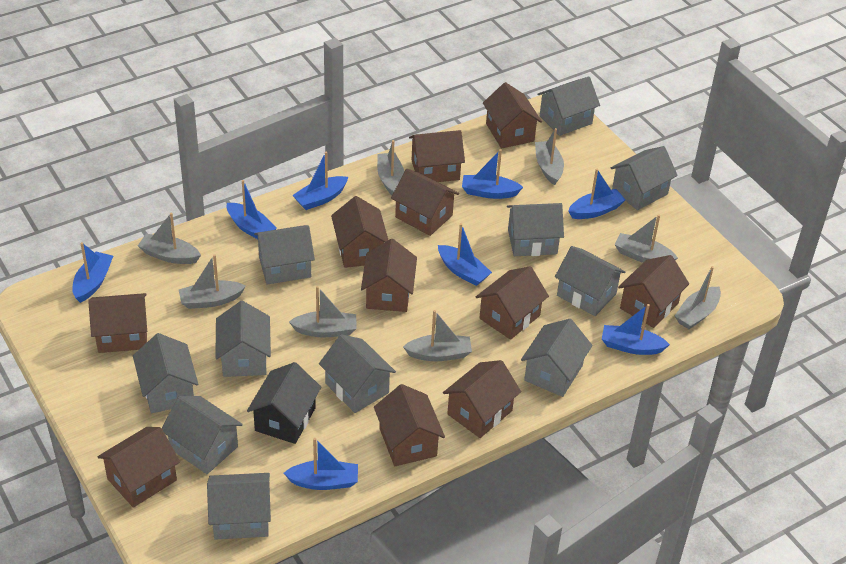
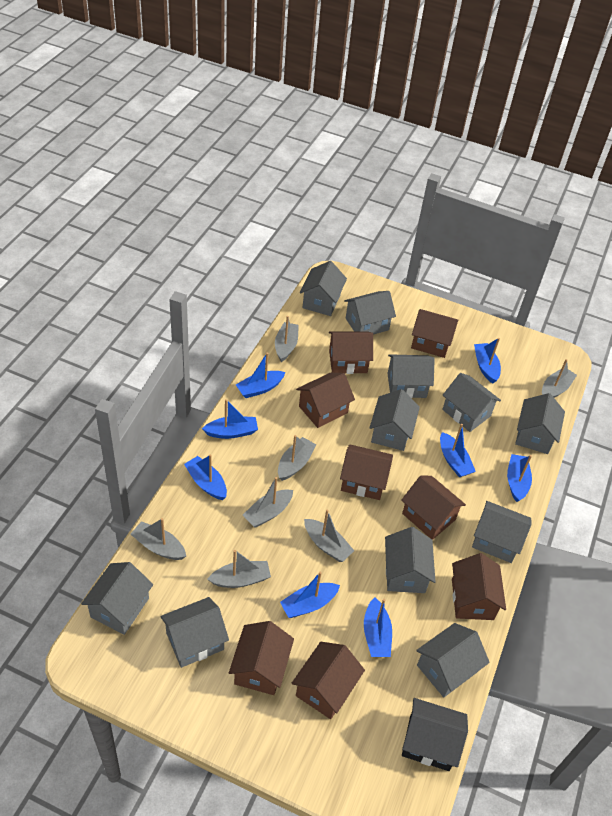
brown house: 11 -> 8
grey boat: 8 -> 7

